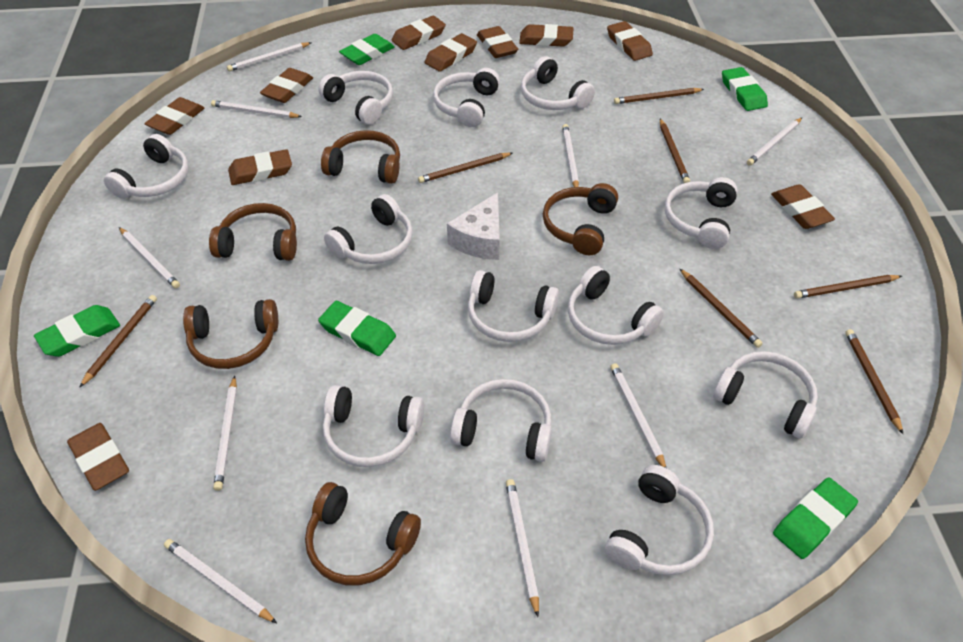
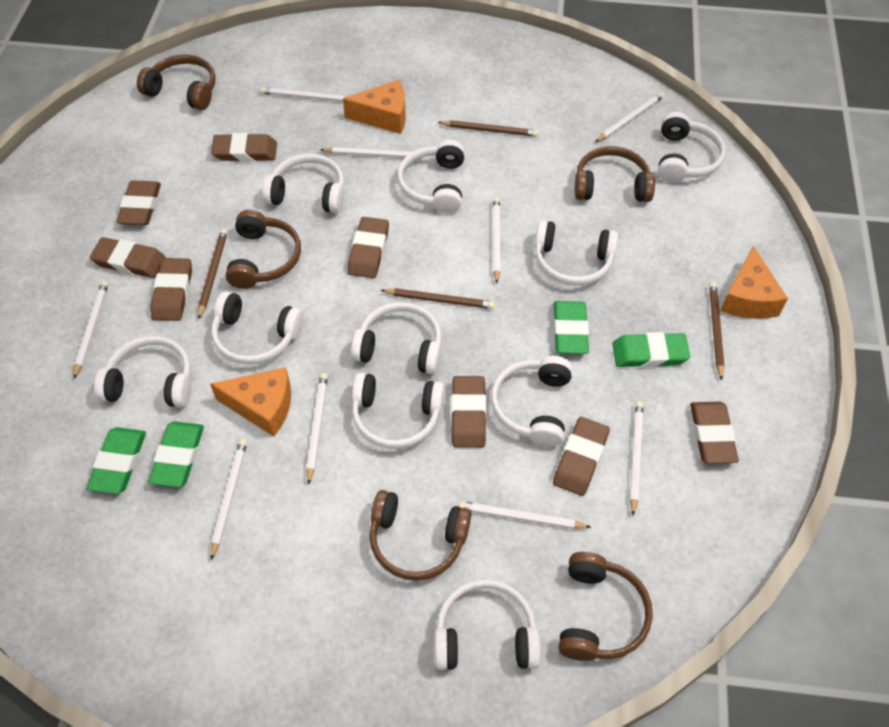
brown eraser: 10 -> 8
brown pencil: 7 -> 4
green eraser: 5 -> 4
orange cheese: 0 -> 3
white cheese: 1 -> 0
white headphones: 12 -> 10

